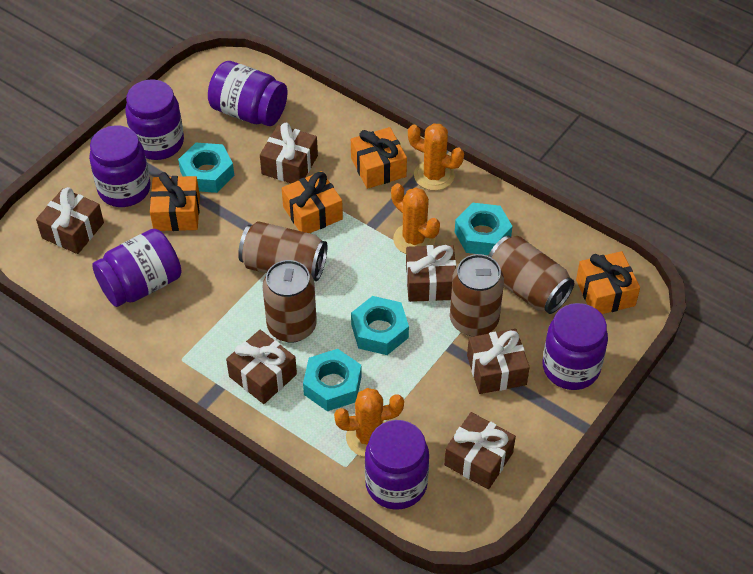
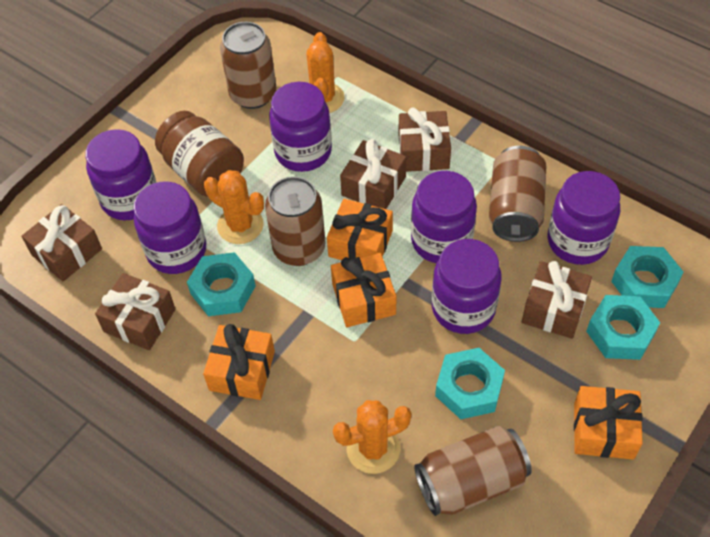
brown gift: 6 -> 5
brown jar: 0 -> 1

